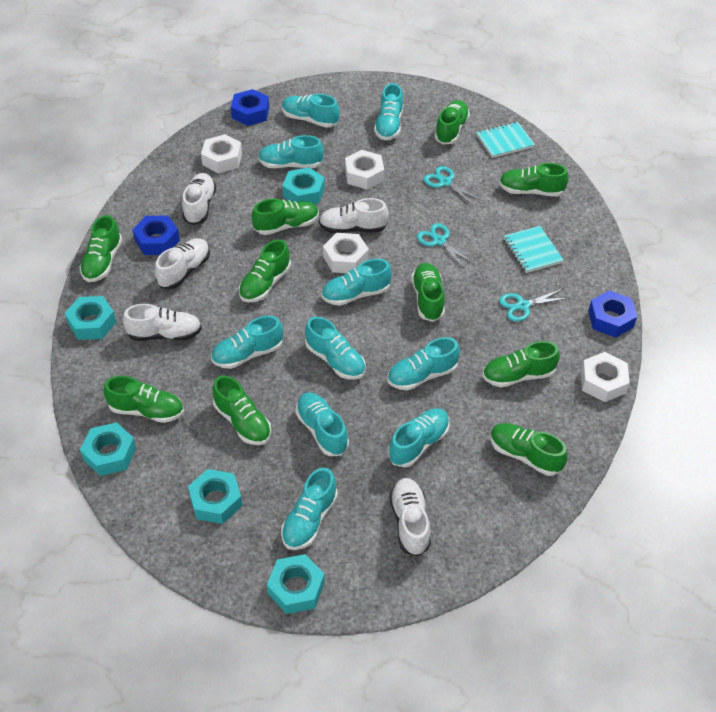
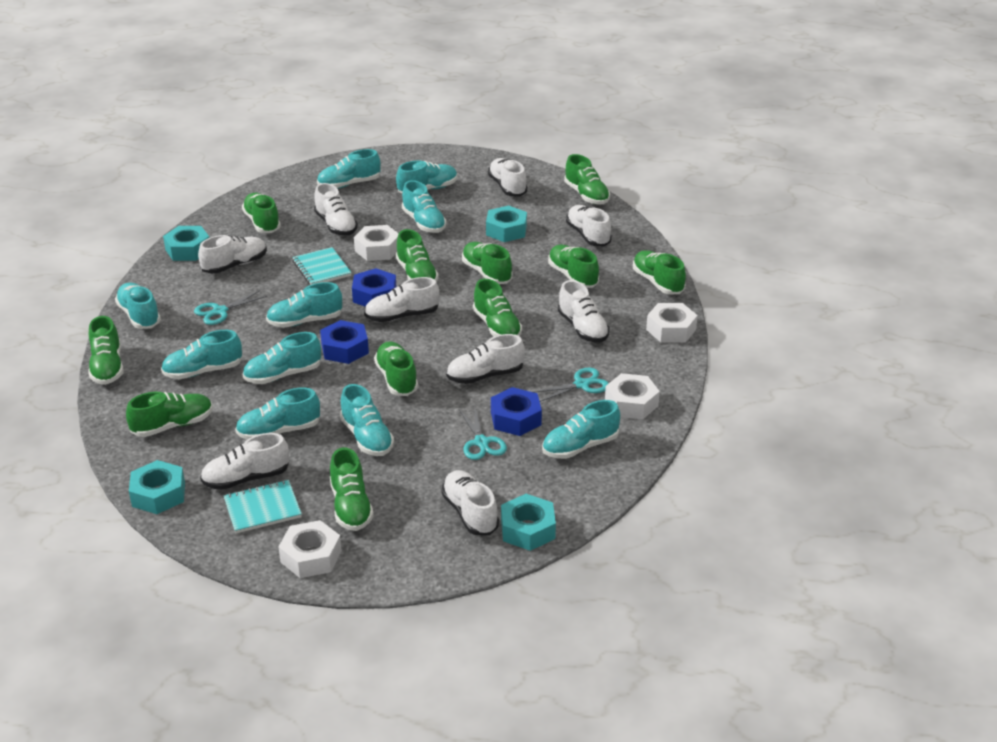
green shoe: 10 -> 11
turquoise nut: 5 -> 4
white shoe: 5 -> 9

